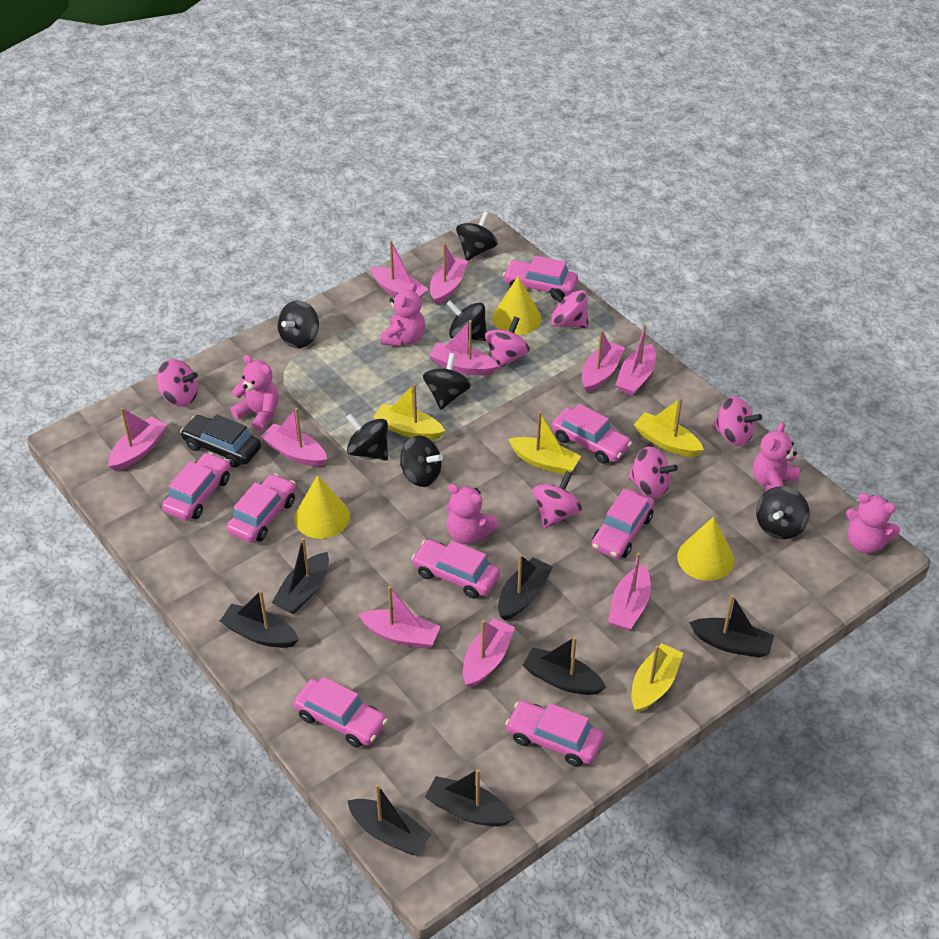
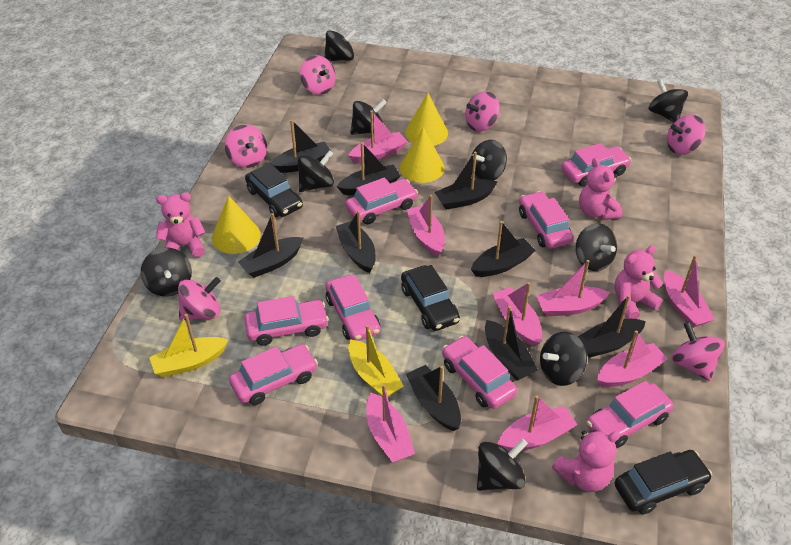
black boat: 7 -> 9
black car: 1 -> 3
black spinning top: 7 -> 9
pink boat: 10 -> 8
pink teddy bear: 5 -> 4
yellow boat: 4 -> 2

